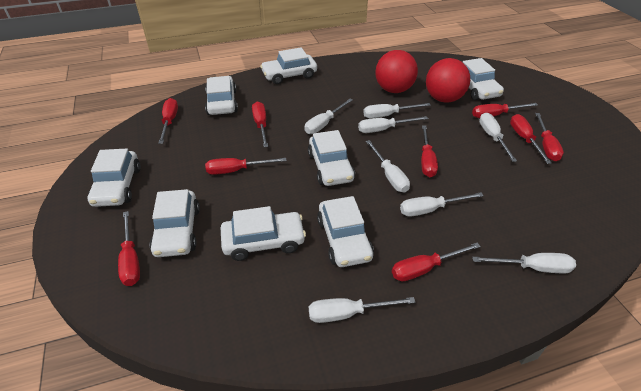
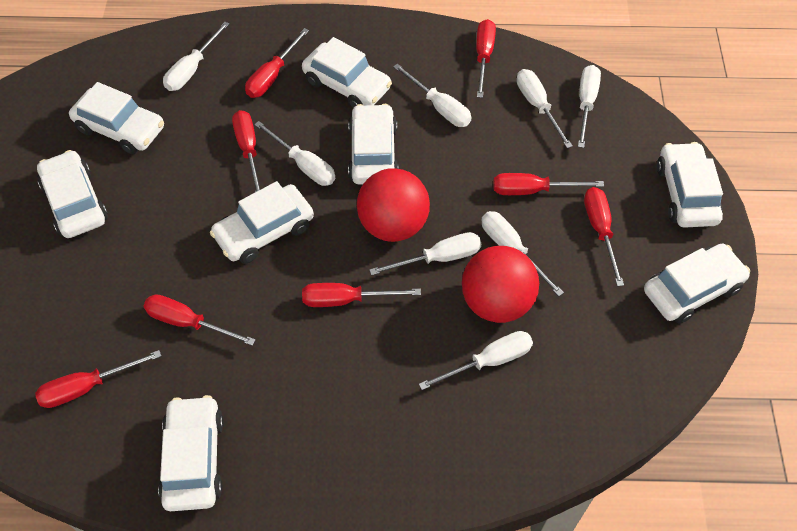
red screwdriver: 9 -> 8

